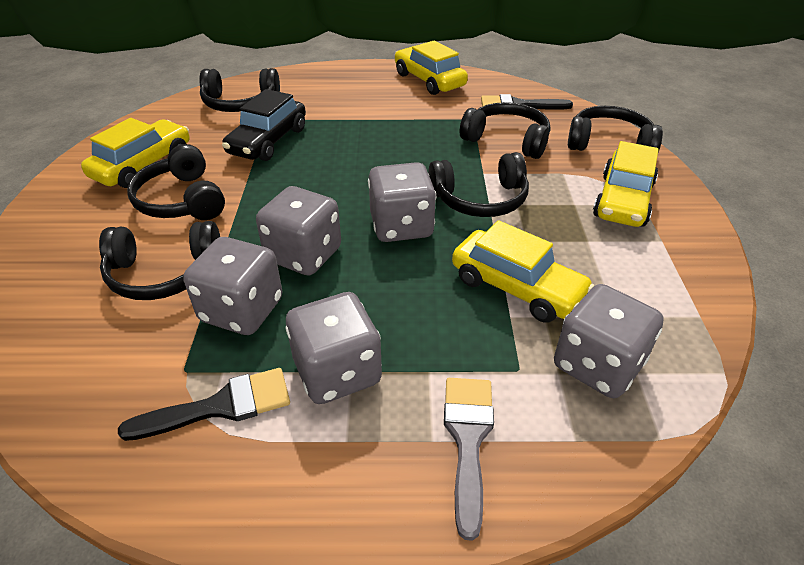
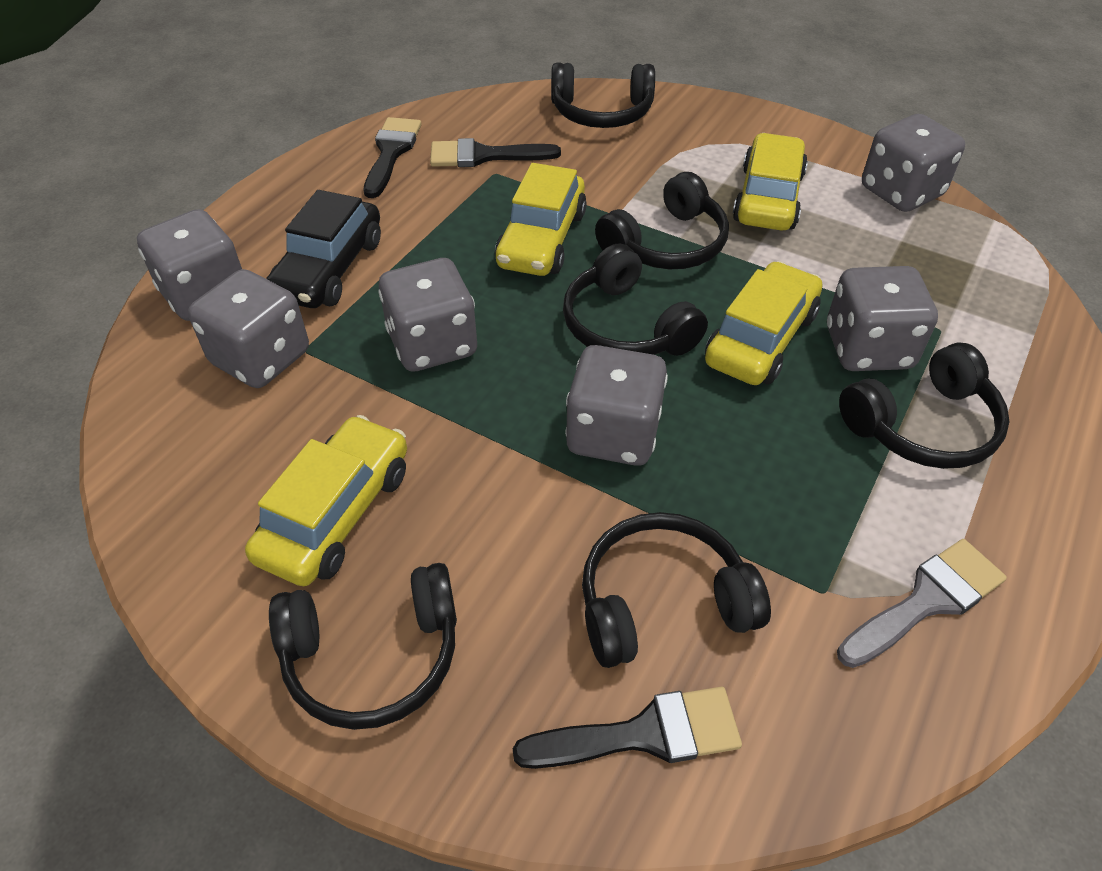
black brush: 2 -> 3
grey dice: 5 -> 6

